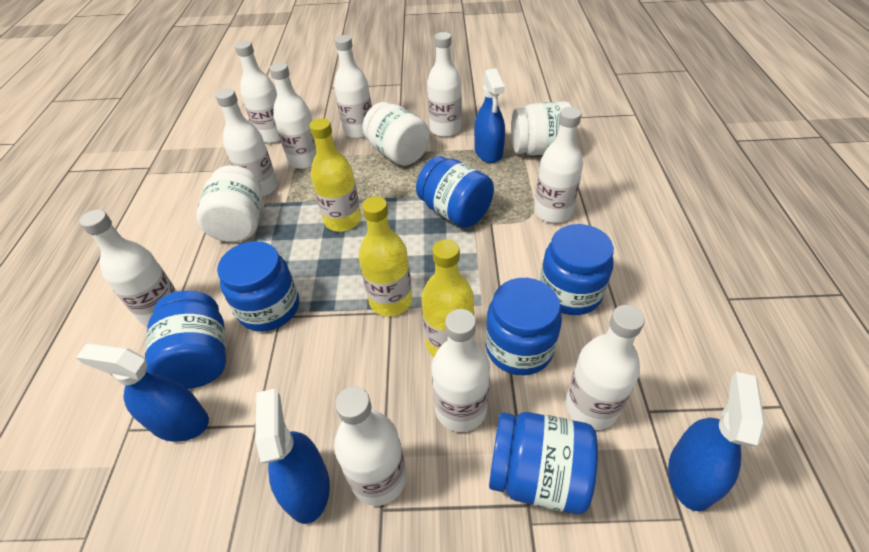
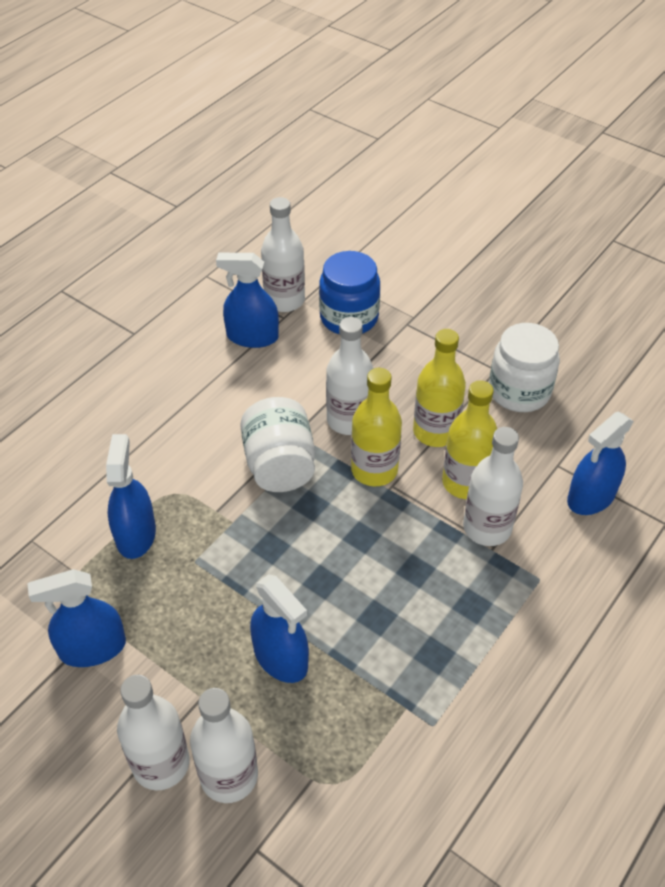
blue jar: 6 -> 1
blue spray bottle: 4 -> 5
white bottle: 10 -> 5
white jar: 3 -> 2

